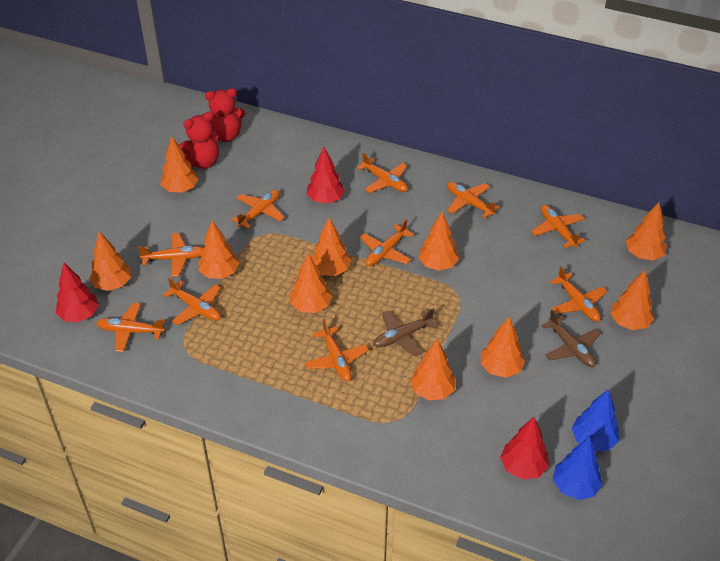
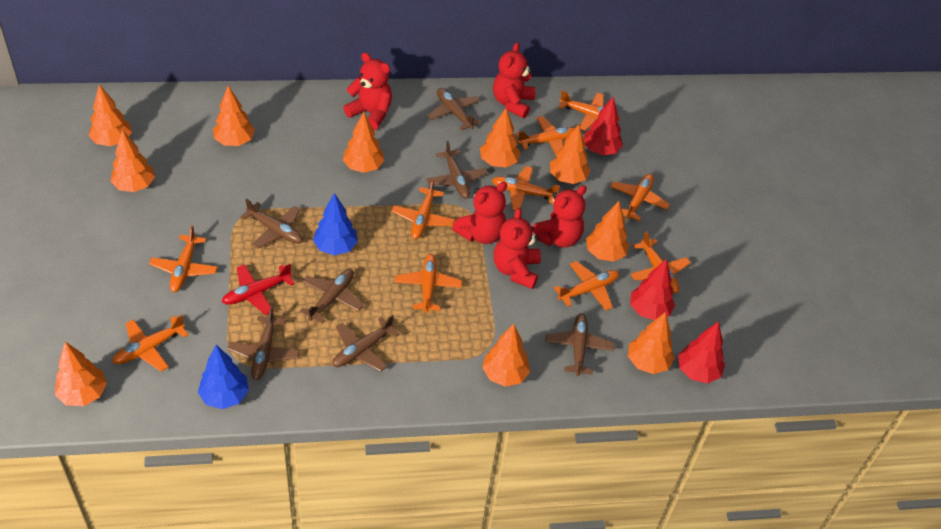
brown plane: 2 -> 7
red plane: 0 -> 1
red teddy bear: 2 -> 5

